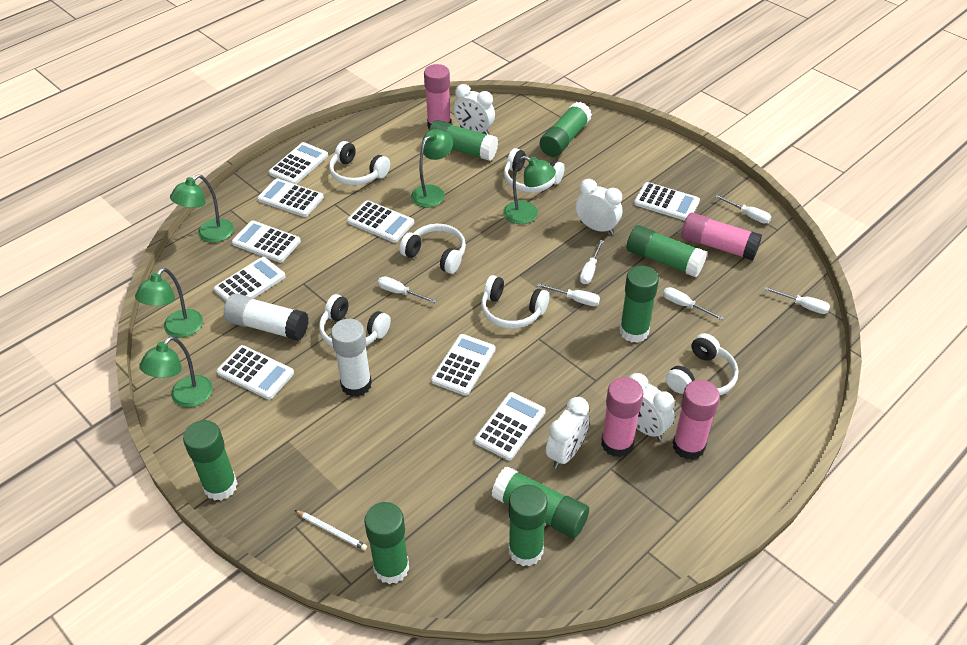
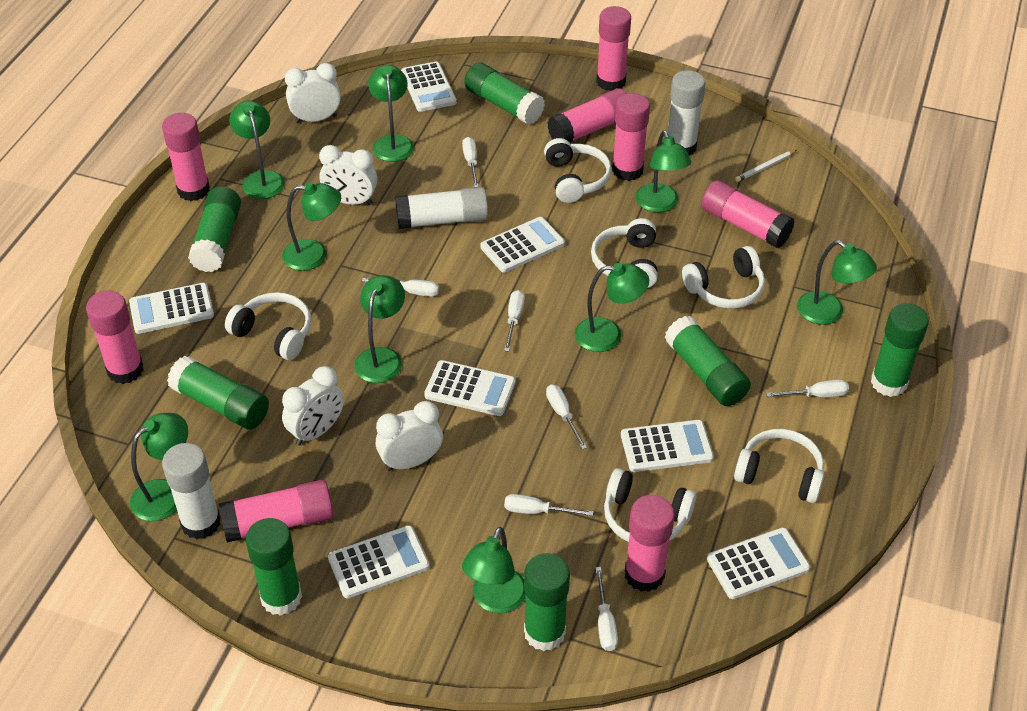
green glue stick: 8 -> 7
green lamp: 5 -> 9
pink glue stick: 4 -> 8
white calculator: 9 -> 7
white glue stick: 2 -> 3
white screwdriver: 6 -> 7

